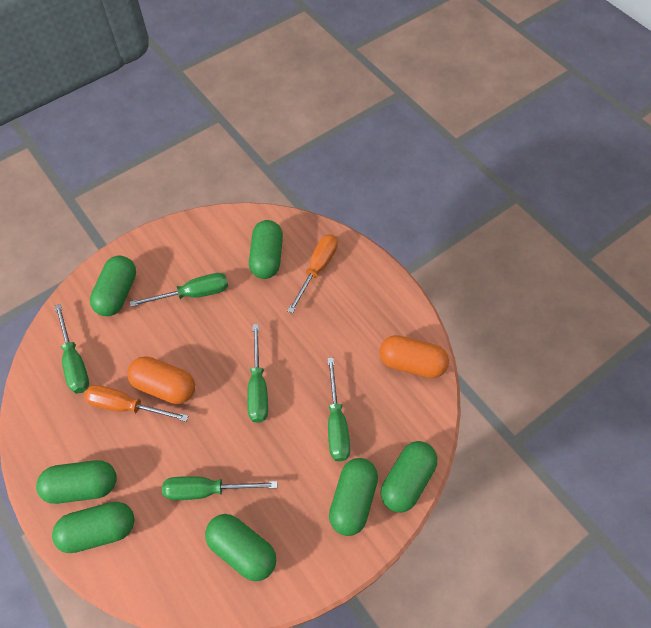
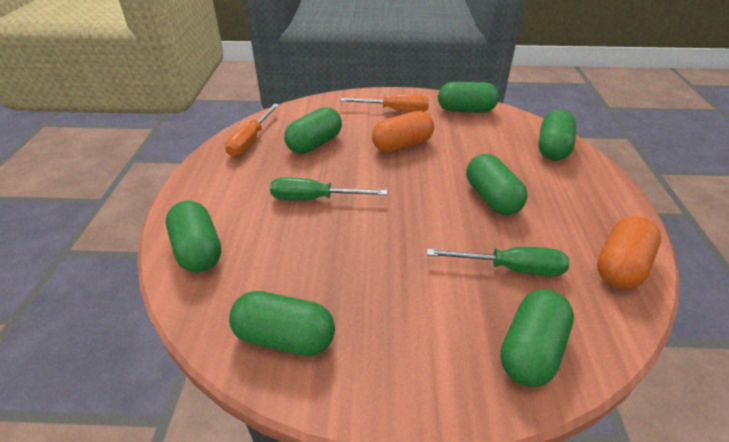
green screwdriver: 5 -> 2

